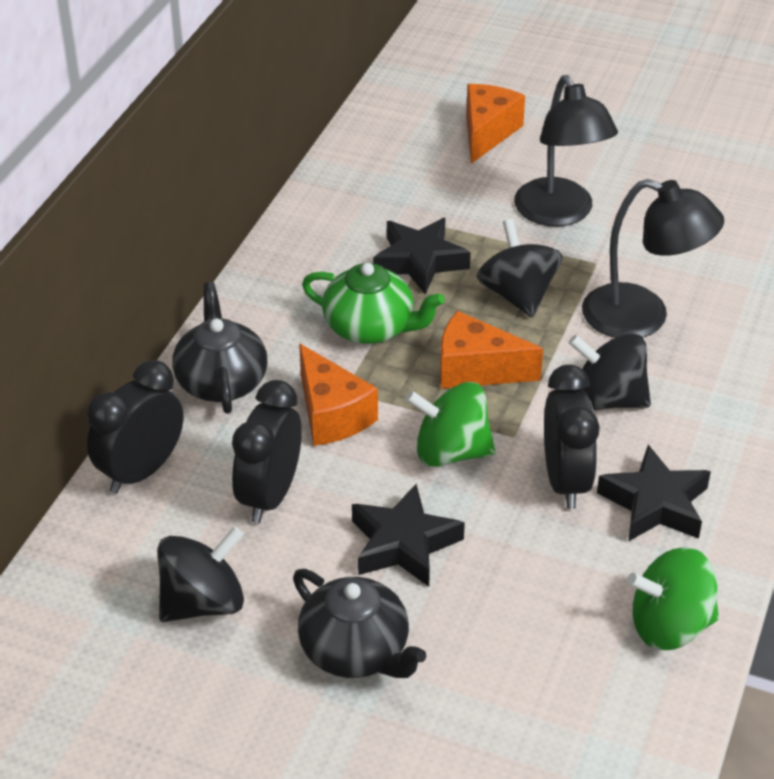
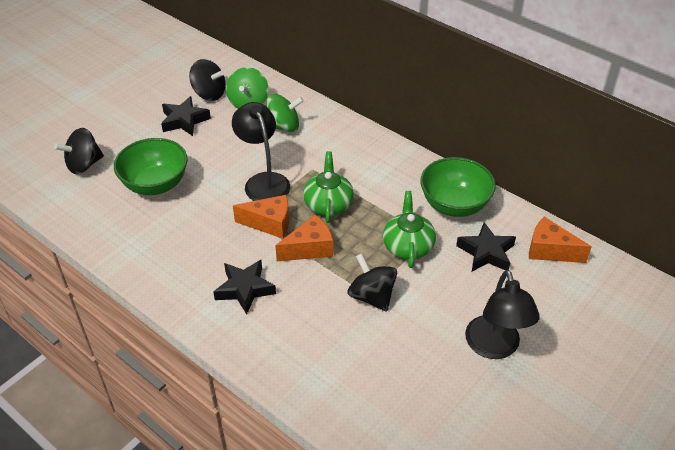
black clock: 3 -> 0
black teapot: 2 -> 0
green bowl: 0 -> 2
green teapot: 1 -> 2

